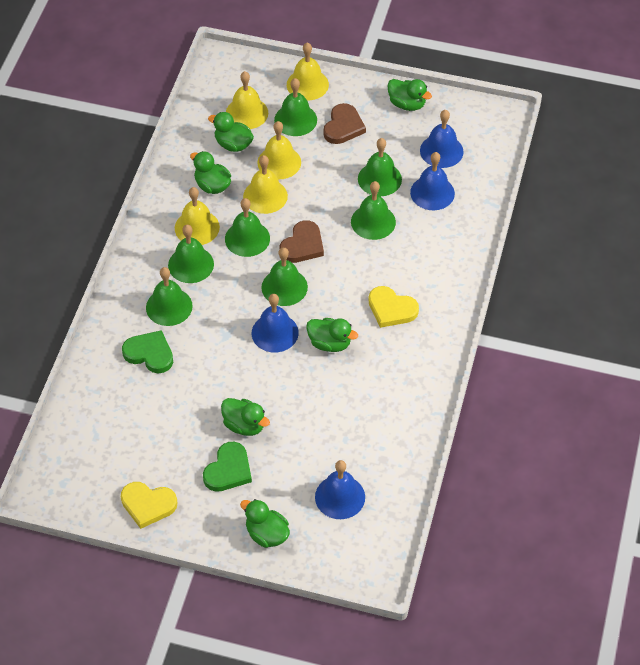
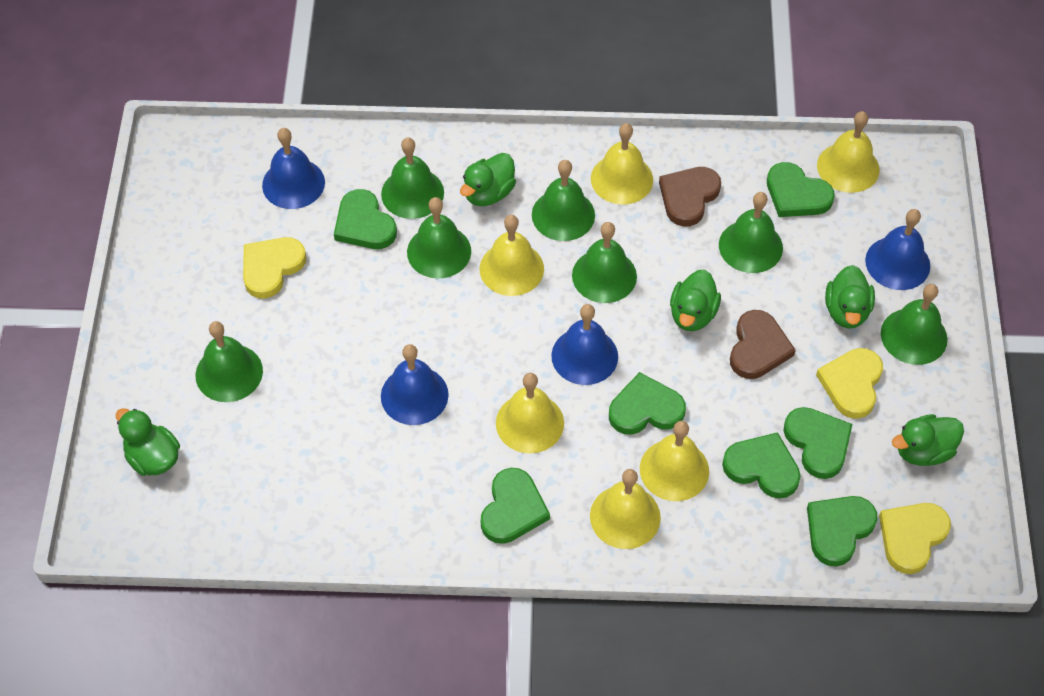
green duck: 6 -> 5
green heart: 2 -> 7
yellow bell: 5 -> 6
yellow heart: 2 -> 3

